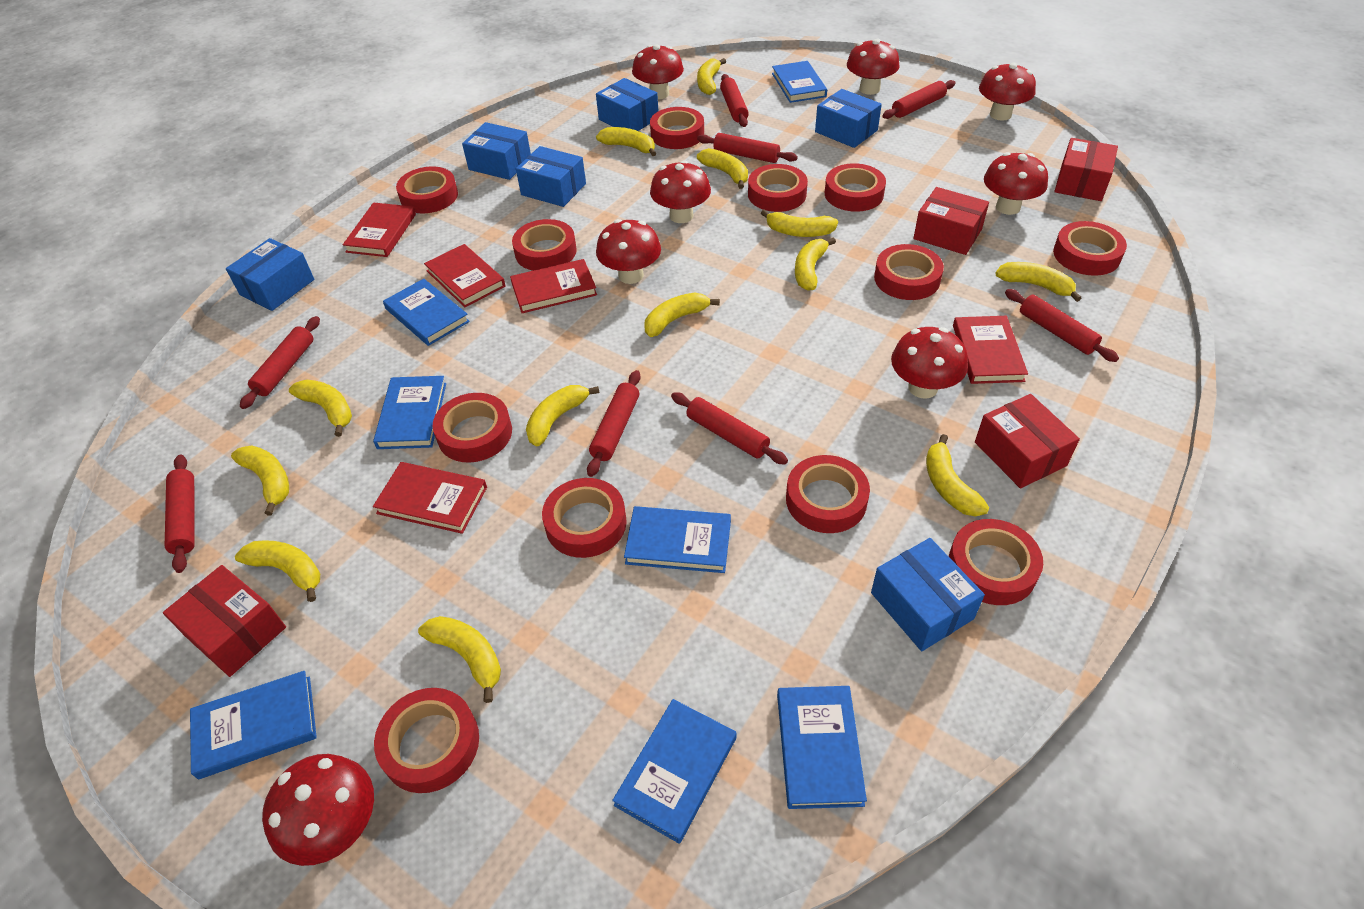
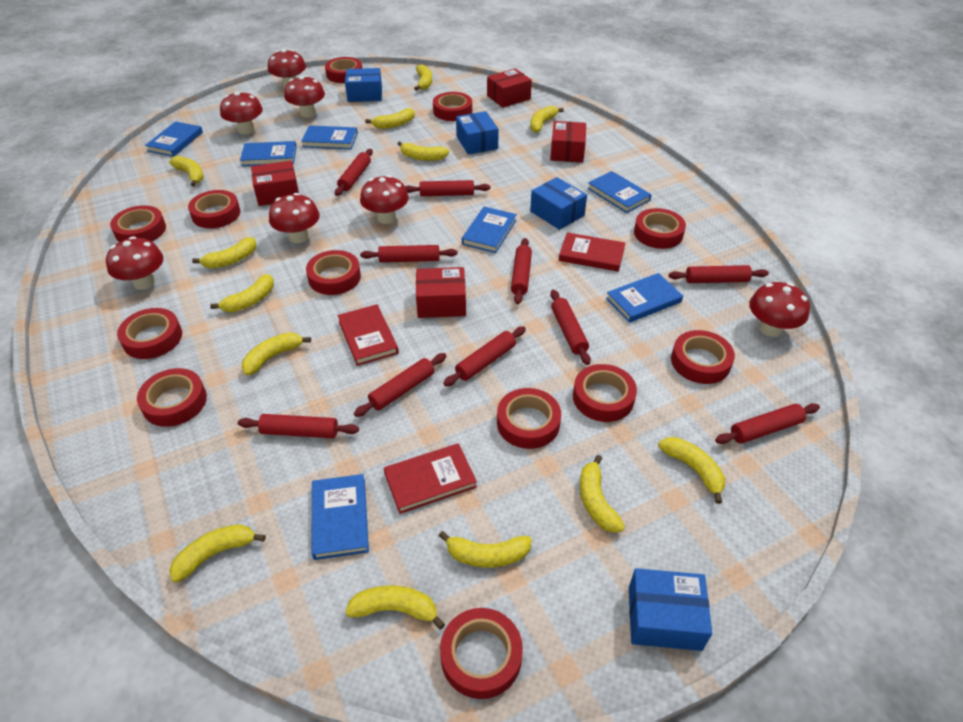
blue box: 6 -> 4
red book: 5 -> 3
red mushroom: 8 -> 7
red rolling pin: 8 -> 10

